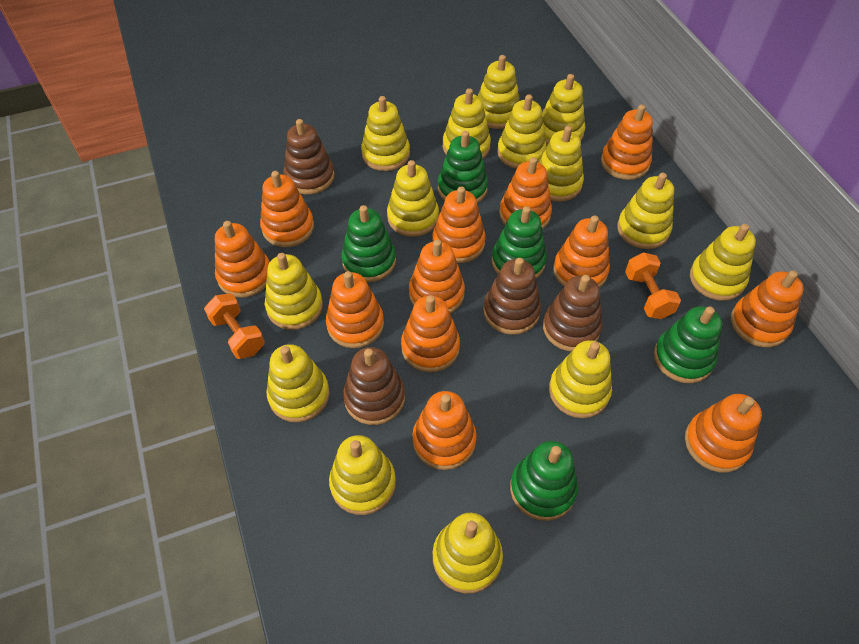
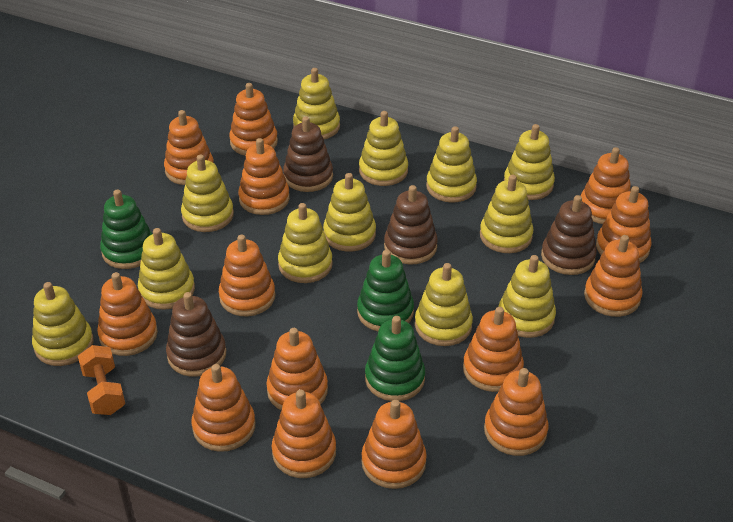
green stacking toy: 5 -> 3
orange dumbbell: 2 -> 1
orange stacking toy: 12 -> 14
yellow stacking toy: 14 -> 12

